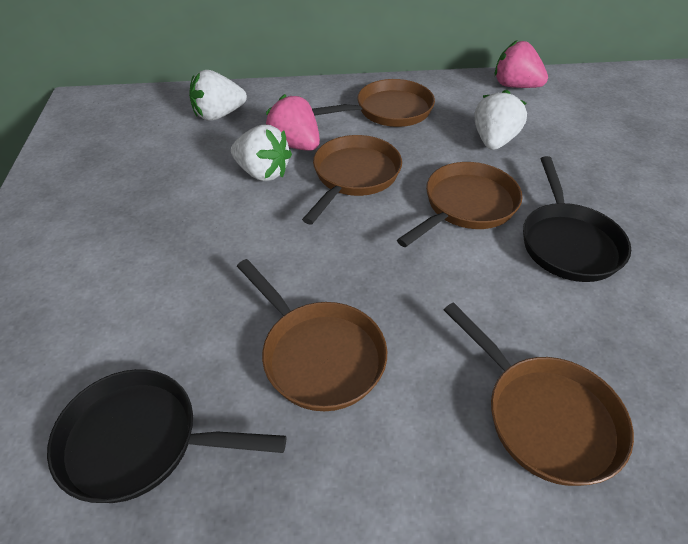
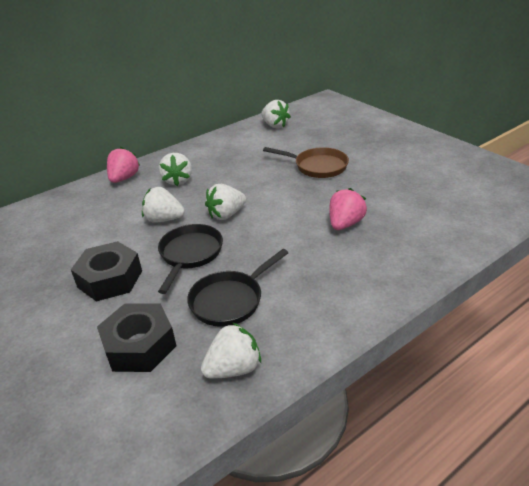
black nut: 0 -> 2
brown pan: 5 -> 1
white strawberry: 3 -> 5

